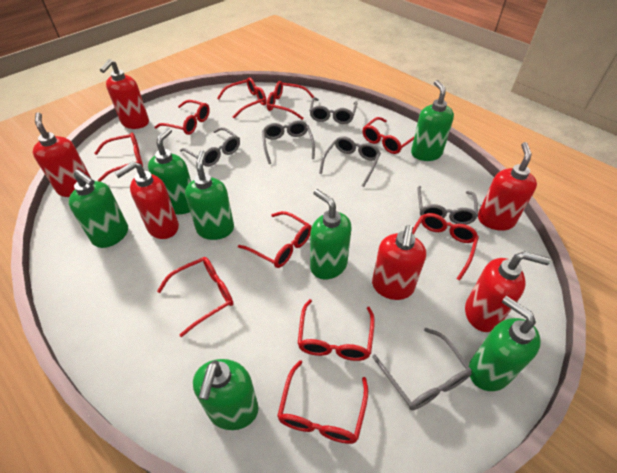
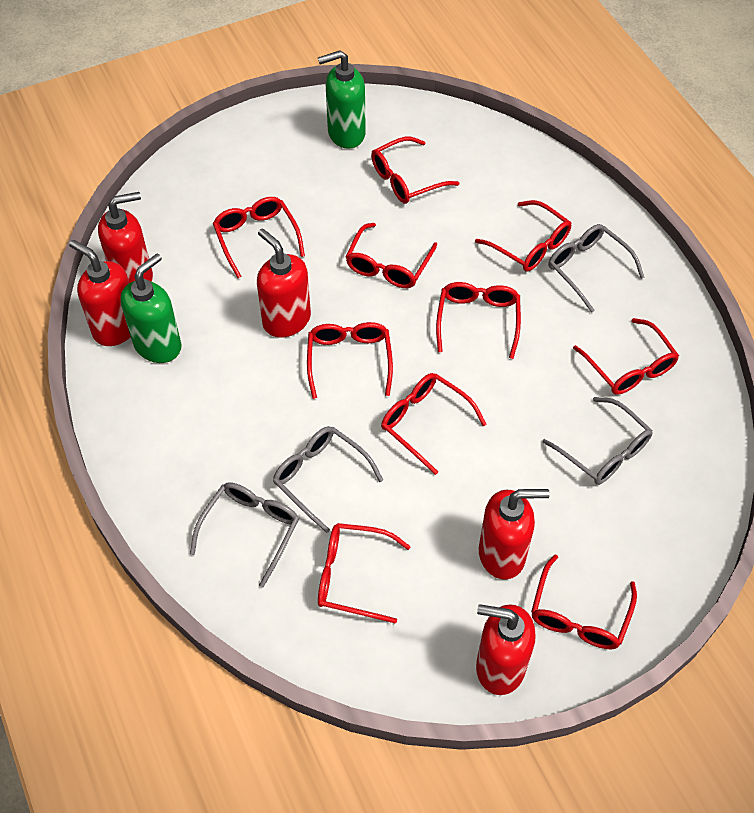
green soap dispenser: 7 -> 2
grey glasses: 6 -> 4
red soap dispenser: 6 -> 5

